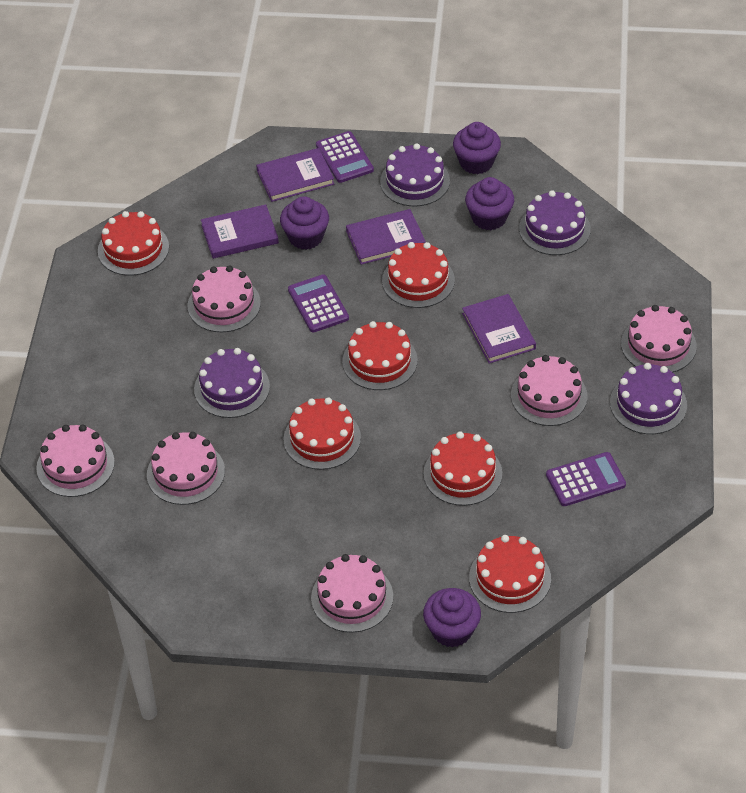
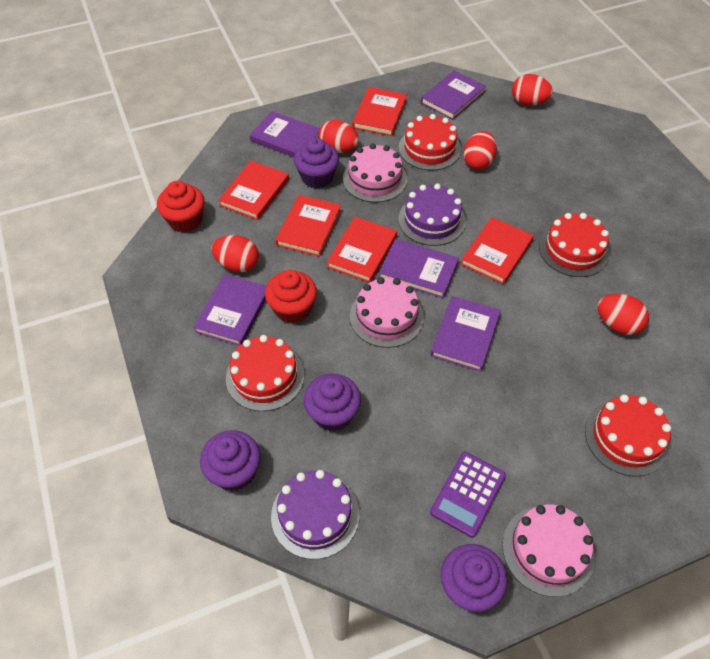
pink cake: 6 -> 3
purple book: 4 -> 5
purple cake: 4 -> 2
purple calculator: 3 -> 1
red book: 0 -> 5
red cake: 6 -> 4
red cupcake: 0 -> 2
red egg: 0 -> 5

